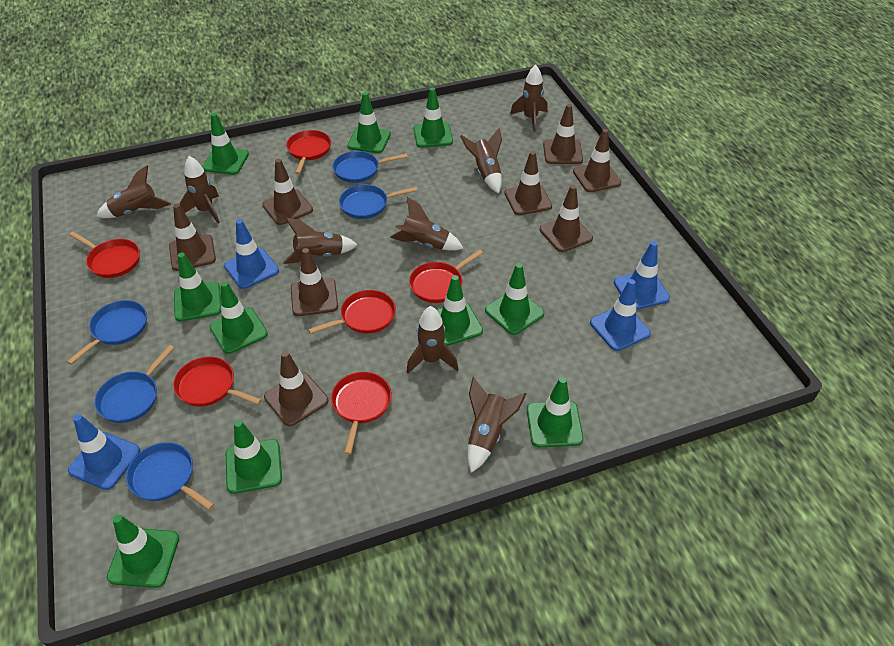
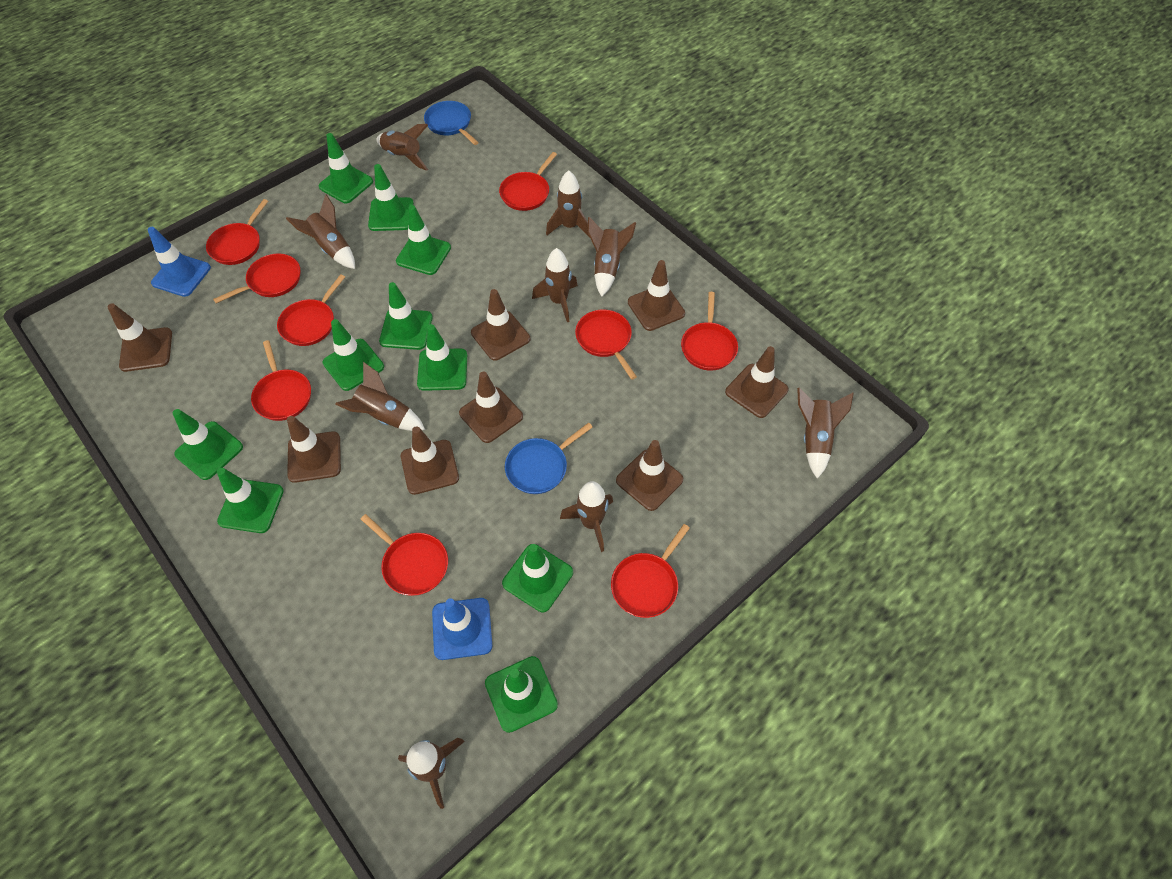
blue pan: 5 -> 2
blue traffic cone: 4 -> 2
brown rocket: 8 -> 9
red pan: 6 -> 9

